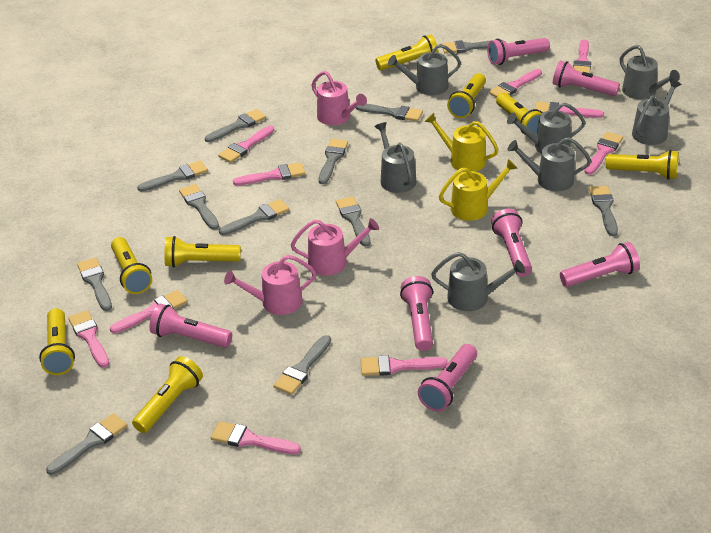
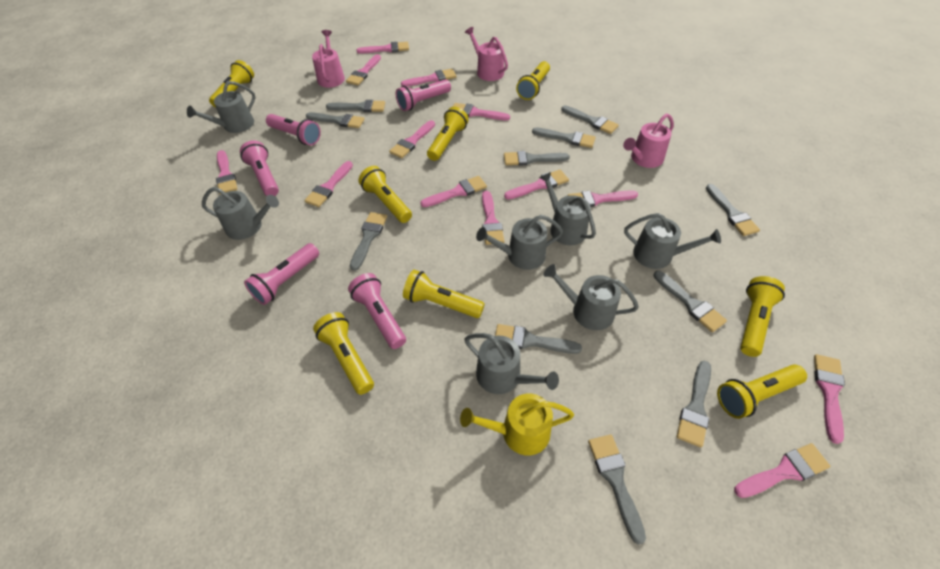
grey brush: 12 -> 11
pink brush: 10 -> 13
pink flashlight: 7 -> 5
yellow watering can: 2 -> 1

